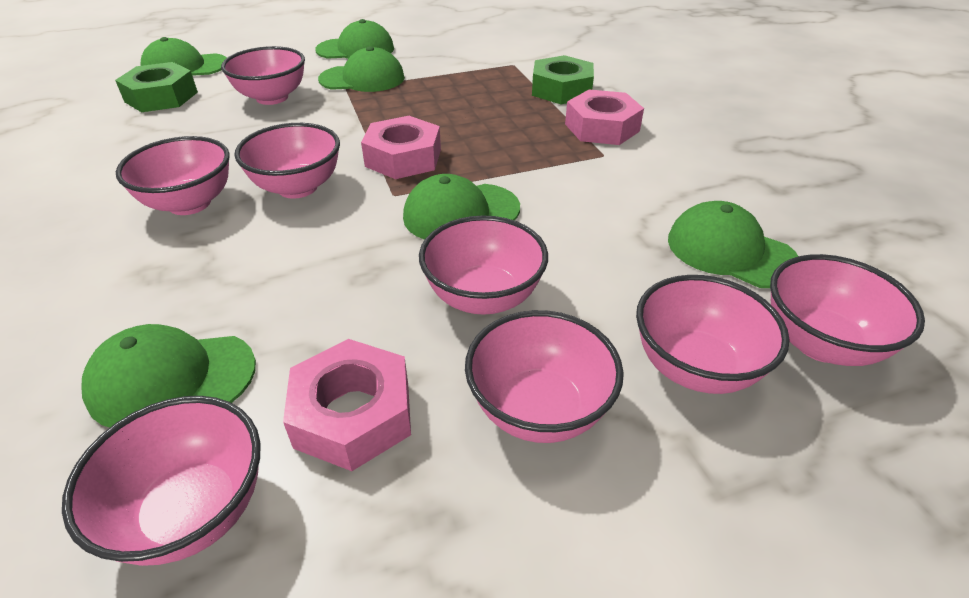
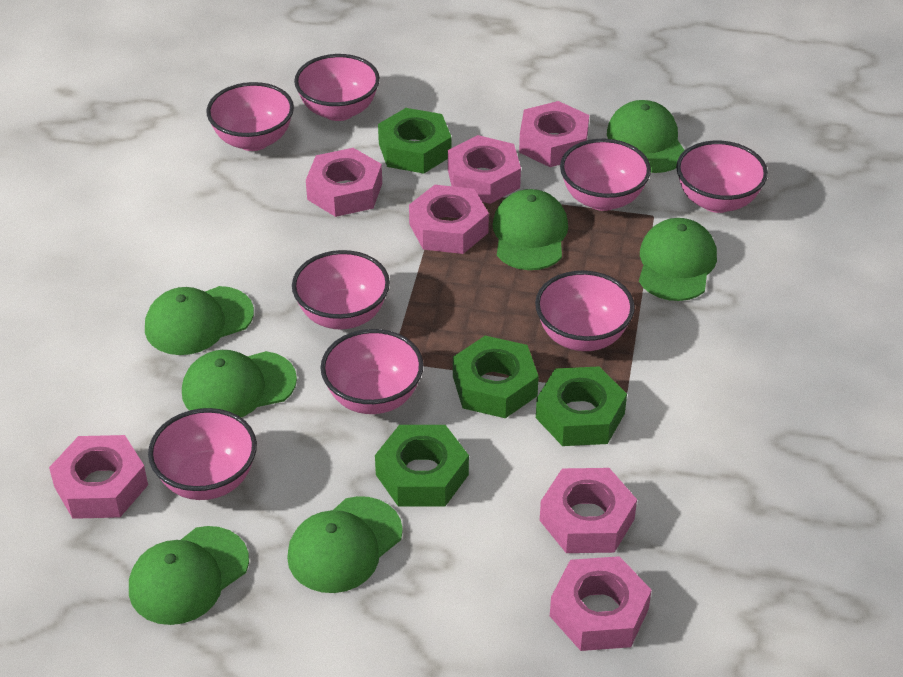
green cap: 6 -> 7
green nut: 2 -> 4
pink nut: 3 -> 7

